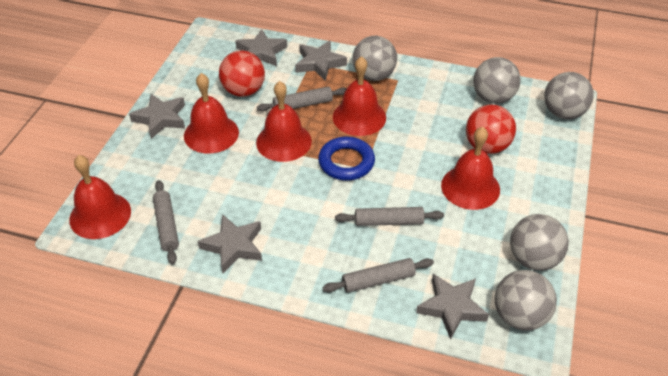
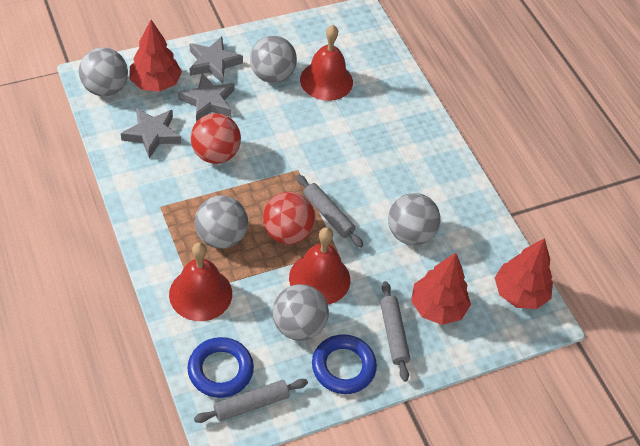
blue ring: 1 -> 2
grey rolling pin: 4 -> 3
grey star: 5 -> 3
red bell: 5 -> 3
red tree: 0 -> 3

